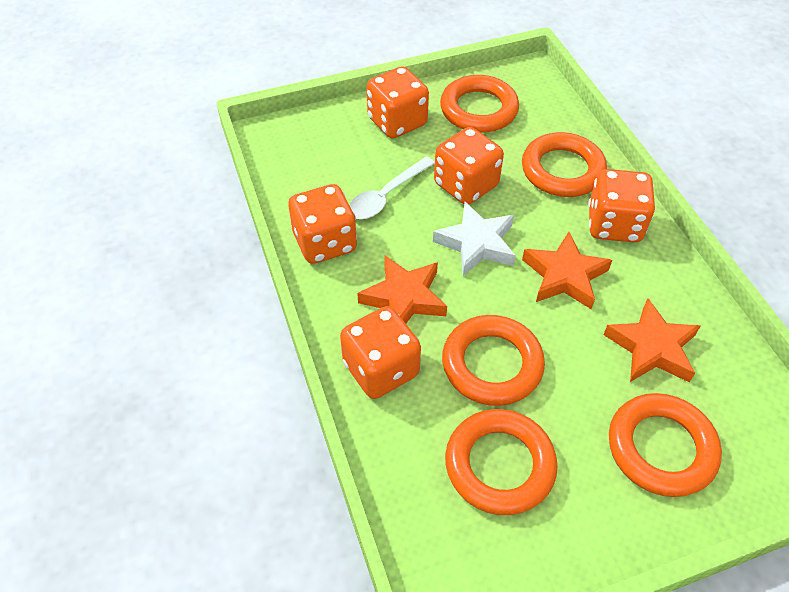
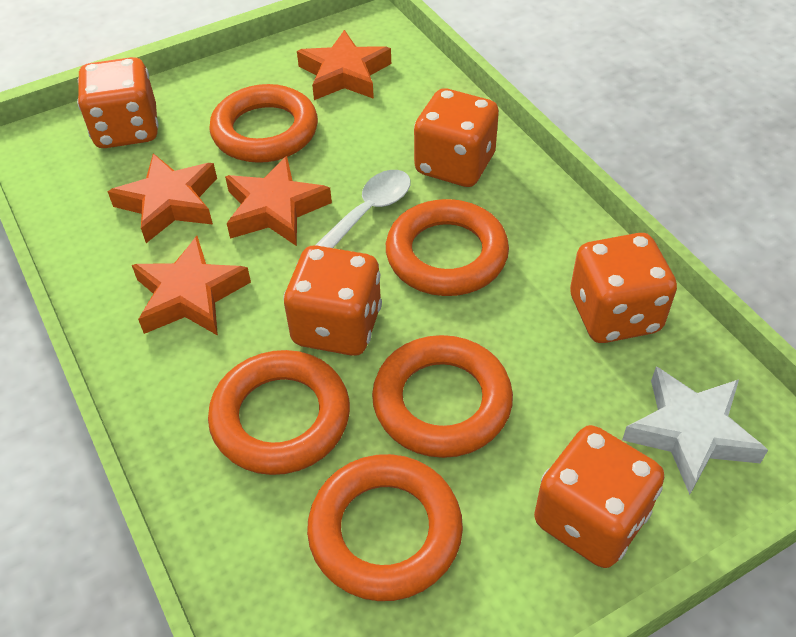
orange star: 3 -> 4

